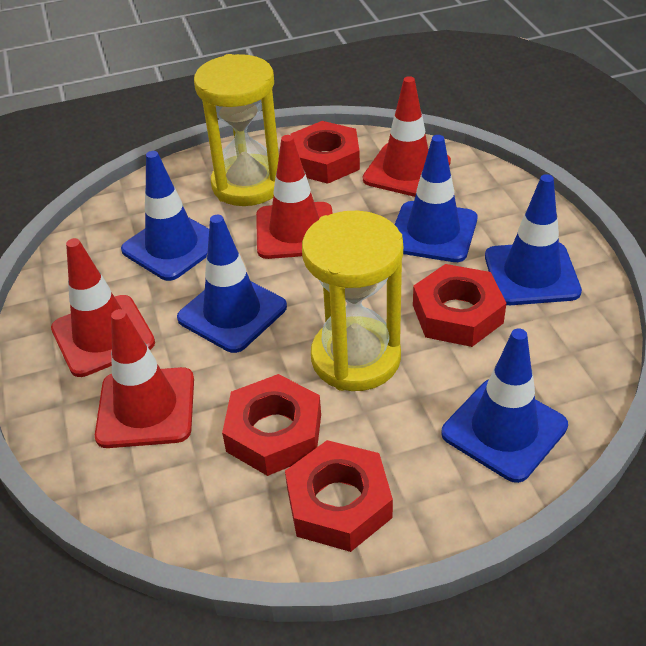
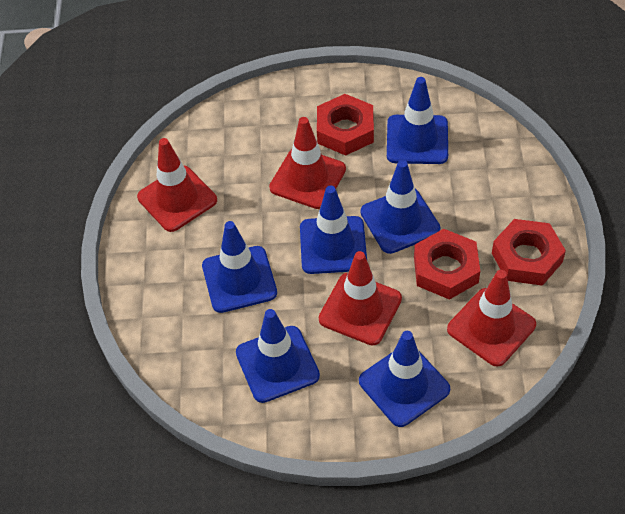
blue traffic cone: 5 -> 6
red nut: 4 -> 3
yellow hourglass: 2 -> 0

